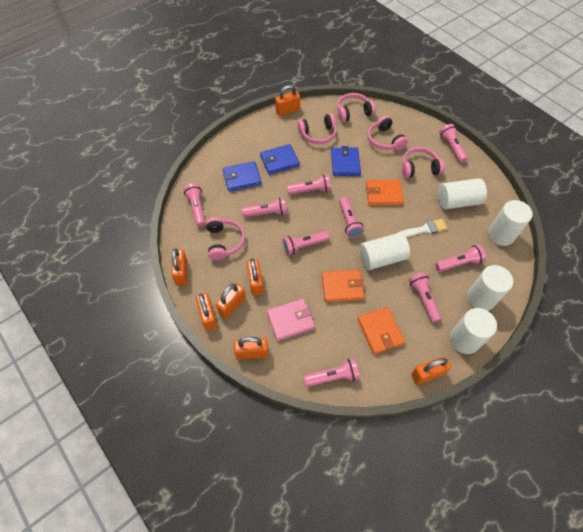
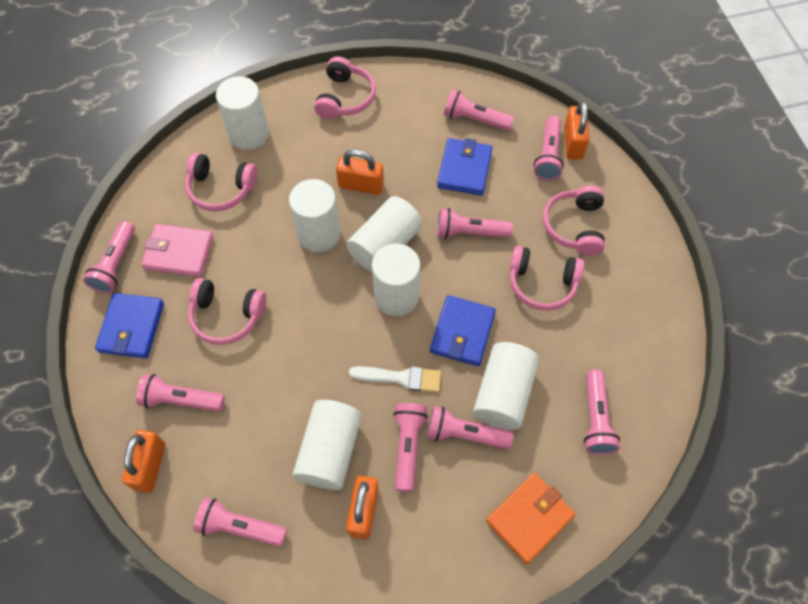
orange padlock: 7 -> 4
orange wallet: 3 -> 1
white cylinder: 5 -> 6

